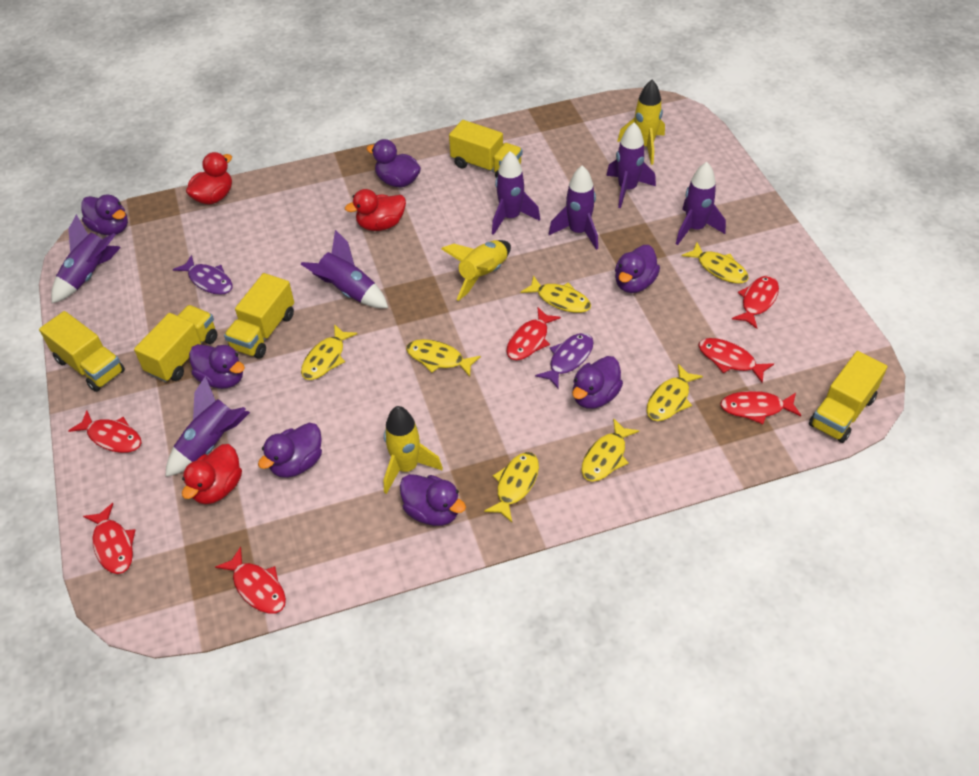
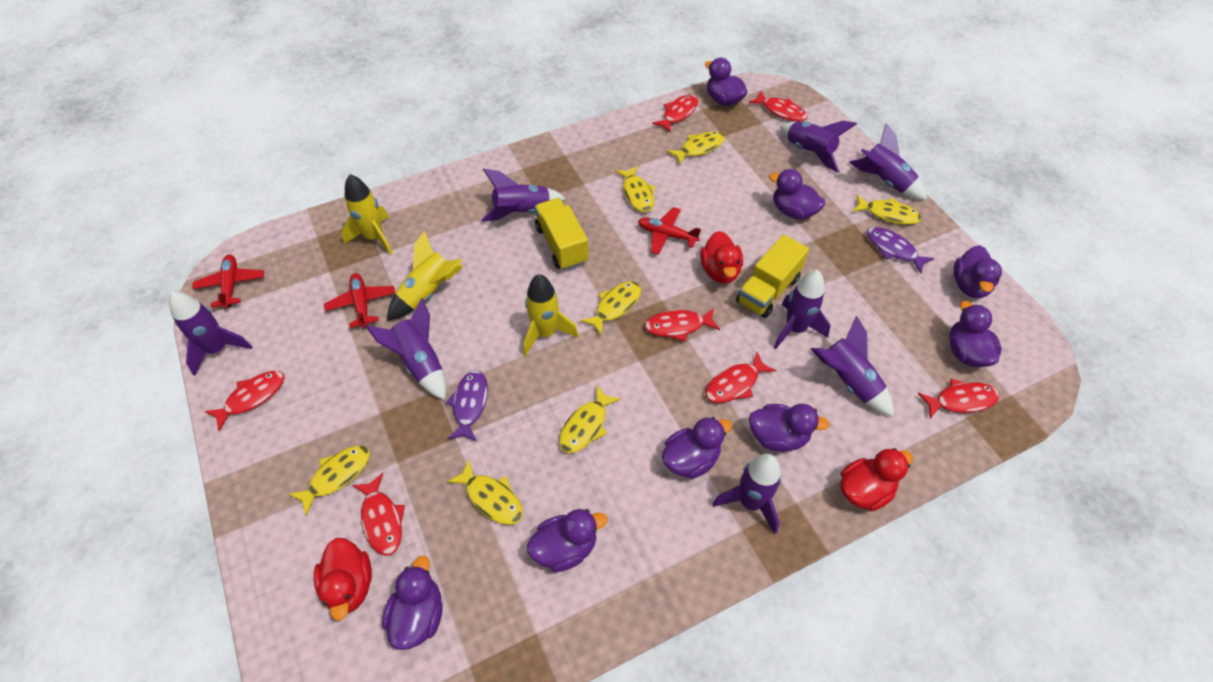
purple duck: 7 -> 8
purple rocket: 7 -> 8
red plane: 0 -> 3
yellow truck: 5 -> 2

